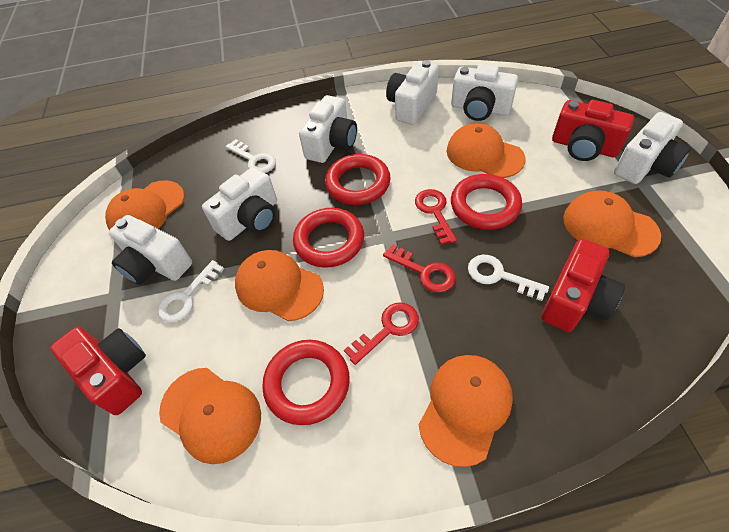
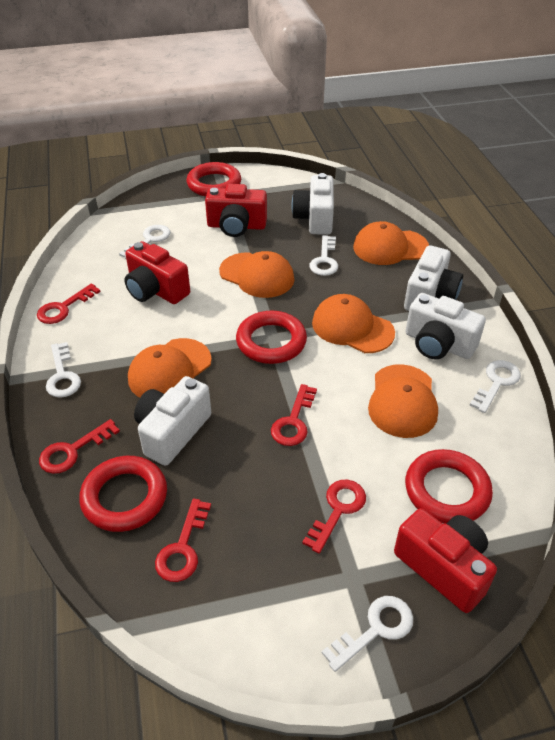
orange cap: 6 -> 5
red key: 3 -> 5
white camera: 6 -> 4
white key: 3 -> 5

